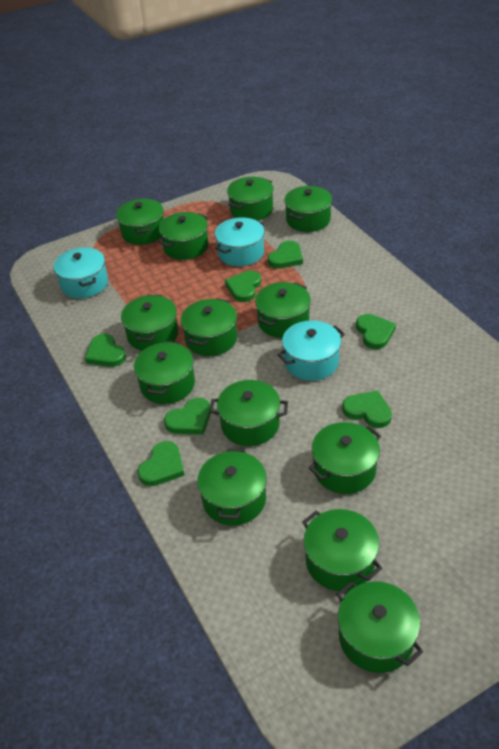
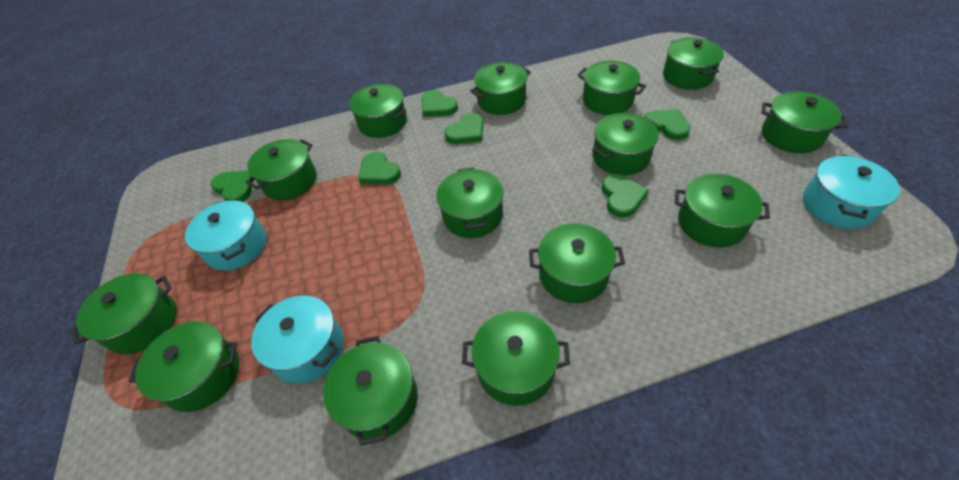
green heart: 7 -> 6
green pot: 13 -> 14

